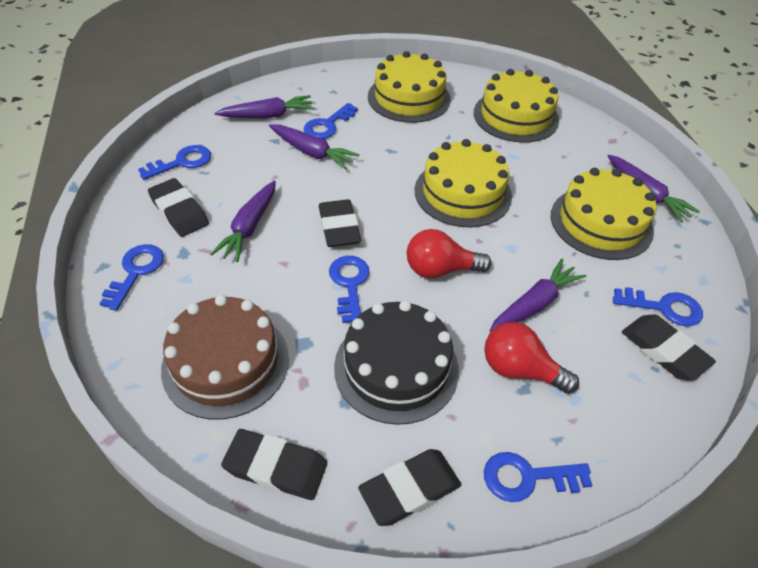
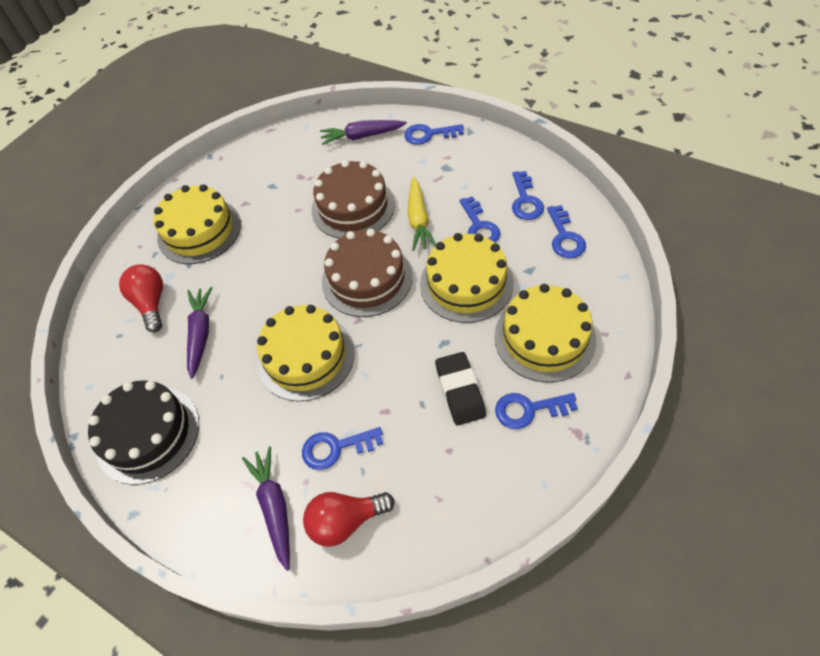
black eraser: 5 -> 1
brown cake: 1 -> 2
purple carrot: 5 -> 3
yellow carrot: 0 -> 1

